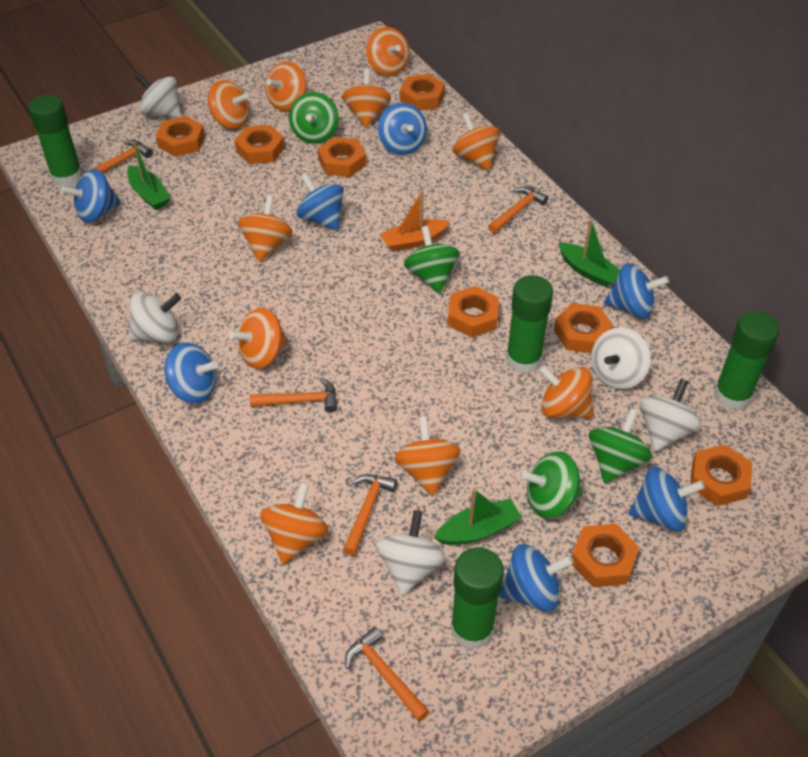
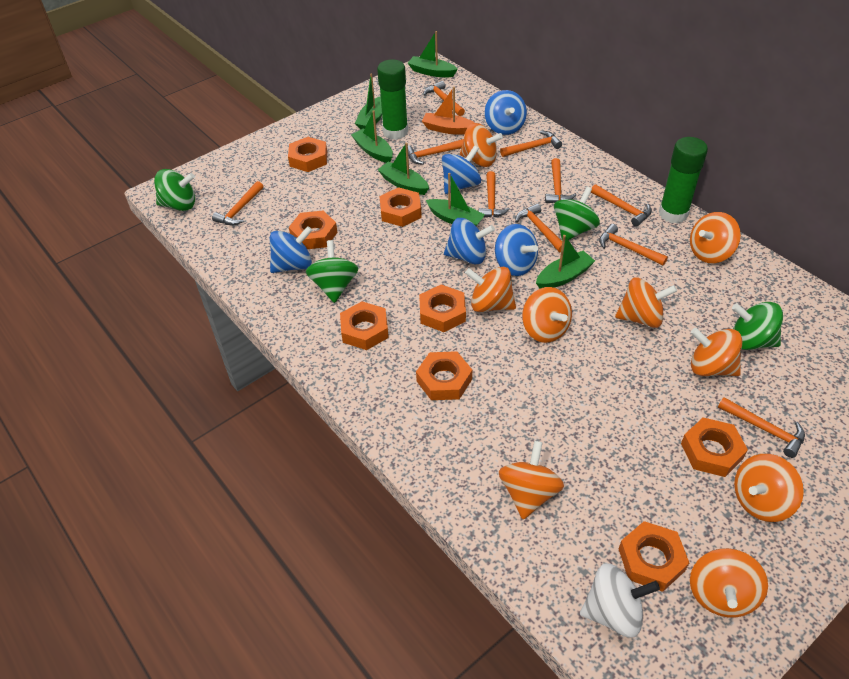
blue spinning top: 7 -> 5
green boat: 3 -> 6
green glue stick: 4 -> 2
orange hammer: 5 -> 10
orange spinning top: 10 -> 9
white spinning top: 5 -> 1

